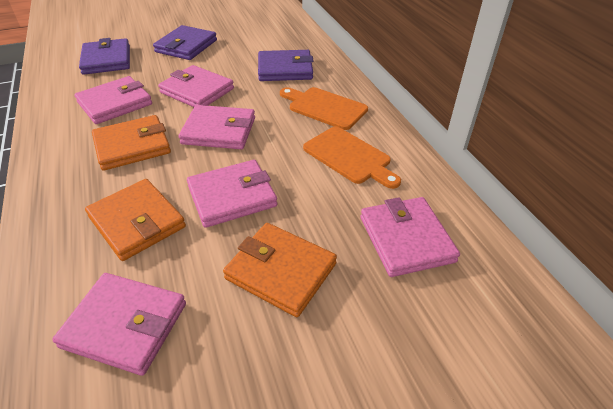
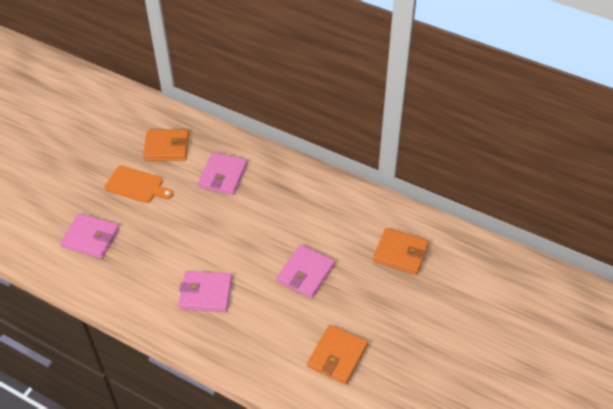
orange cutting board: 2 -> 1
pink wallet: 6 -> 4
purple wallet: 3 -> 0

